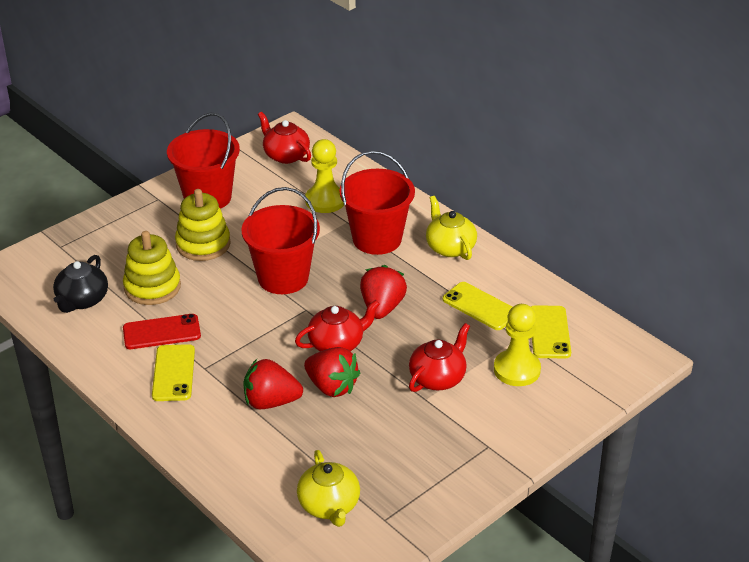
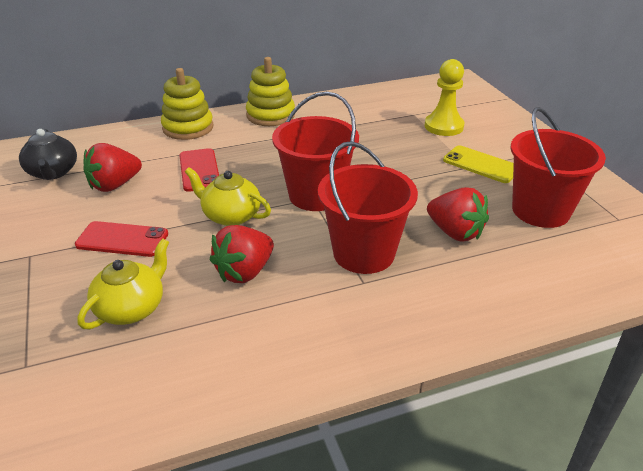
red phone: 1 -> 2
red teapot: 3 -> 0
yellow pawn: 2 -> 1
yellow phone: 3 -> 1

